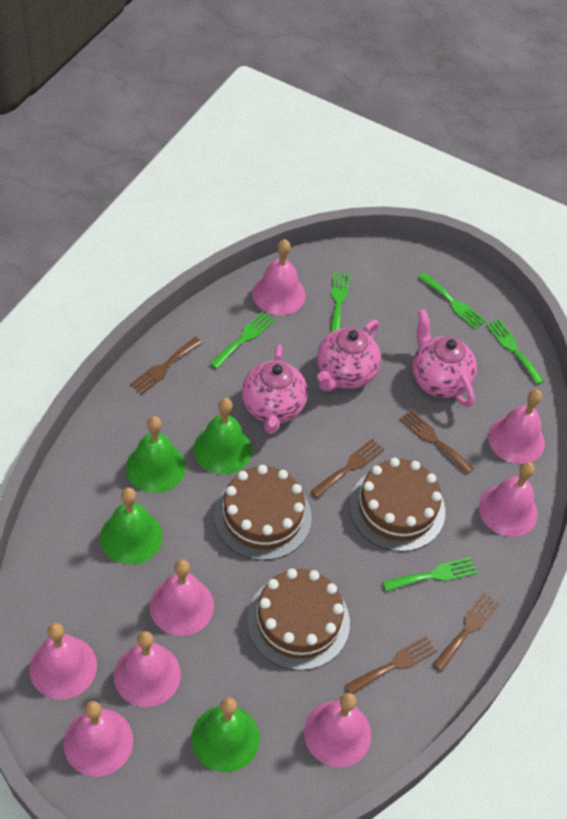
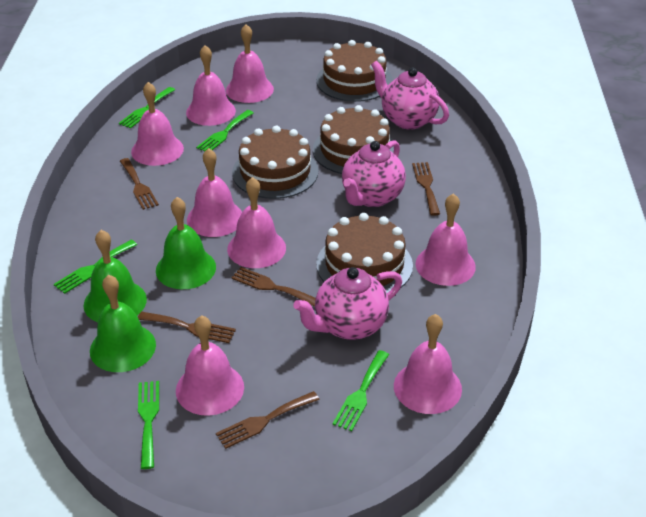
brown cake: 3 -> 4
green bell: 4 -> 3

